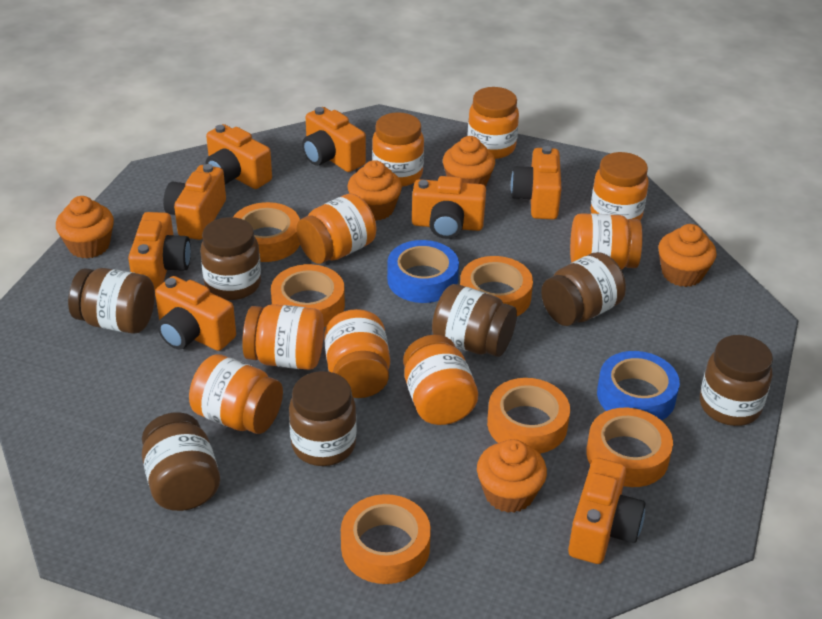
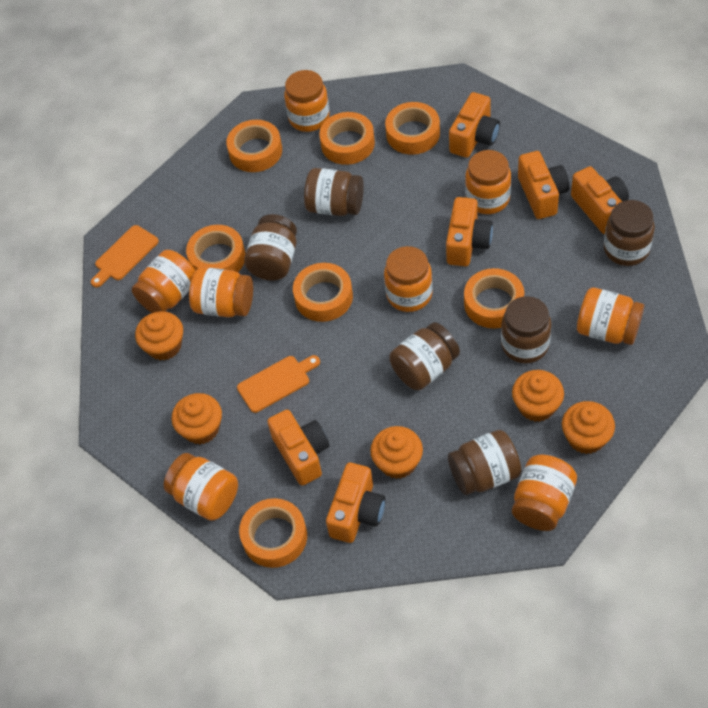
blue tape: 2 -> 0
brown jar: 7 -> 6
orange camera: 8 -> 6
orange cutting board: 0 -> 2
orange jar: 9 -> 8
orange tape: 6 -> 7

